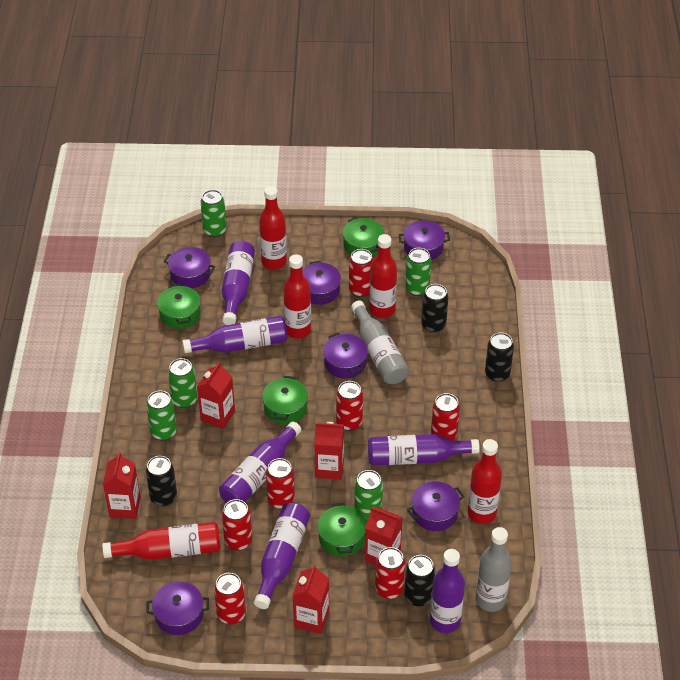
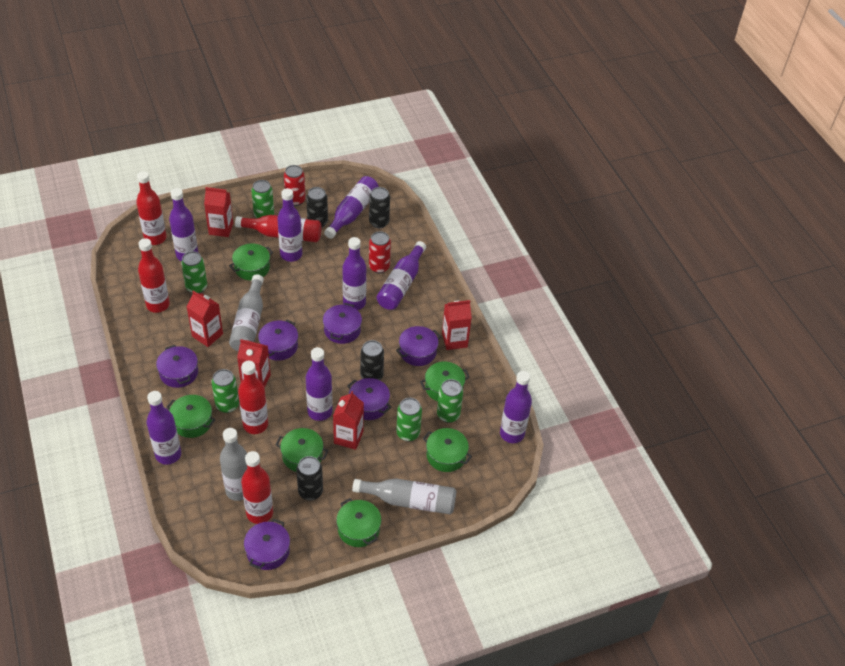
green pot: 4 -> 6
grey bottle: 2 -> 3
purple bottle: 6 -> 8
red can: 7 -> 2

